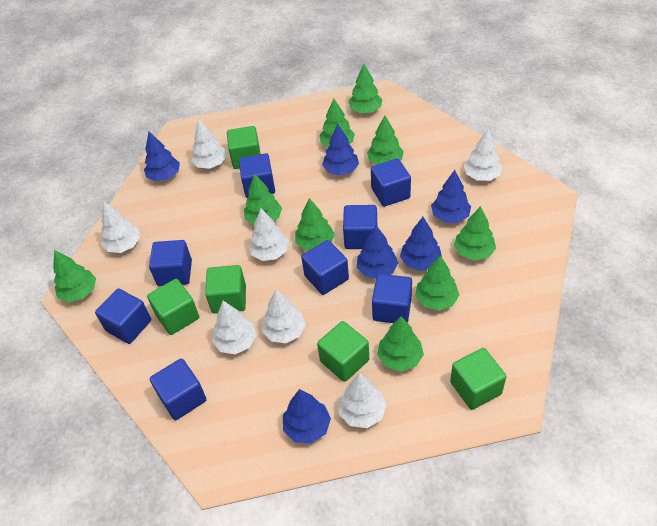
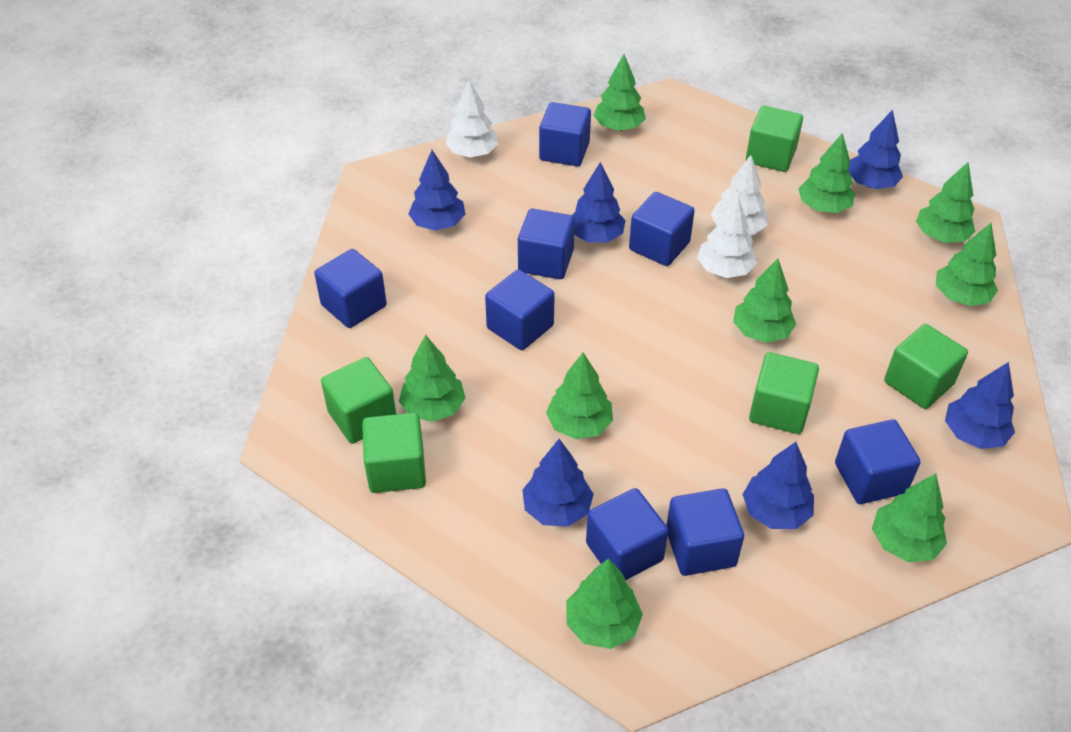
white tree: 7 -> 3

